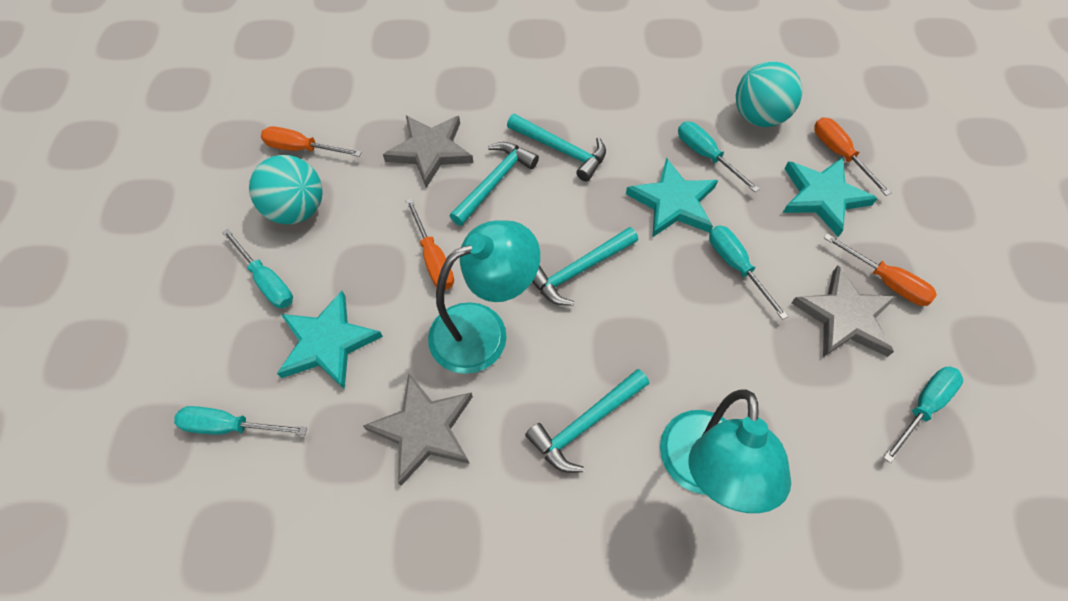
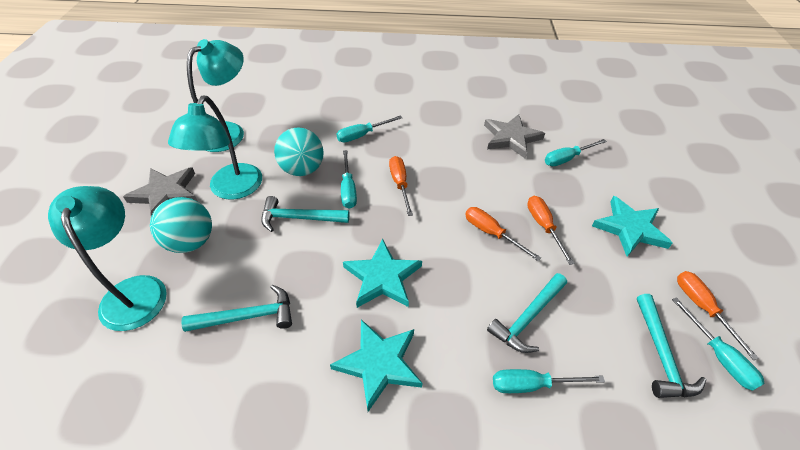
grey star: 3 -> 2
turquoise lamp: 2 -> 3

